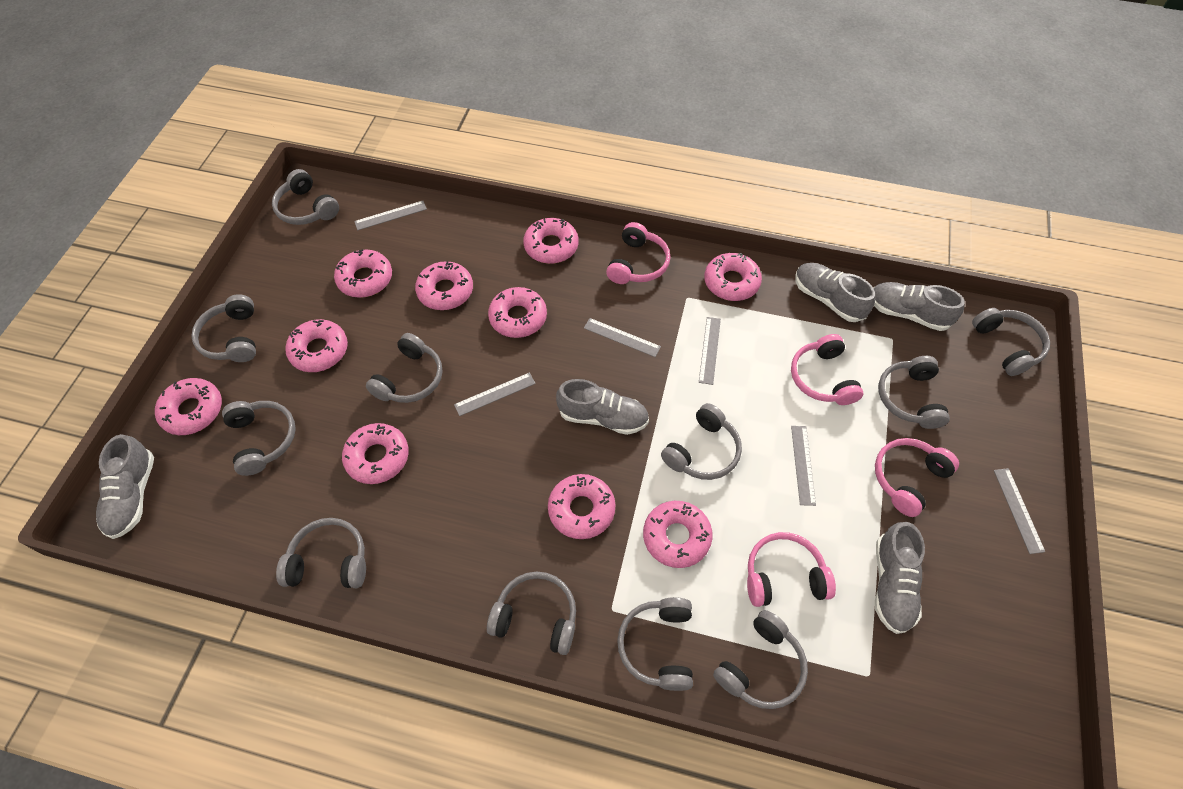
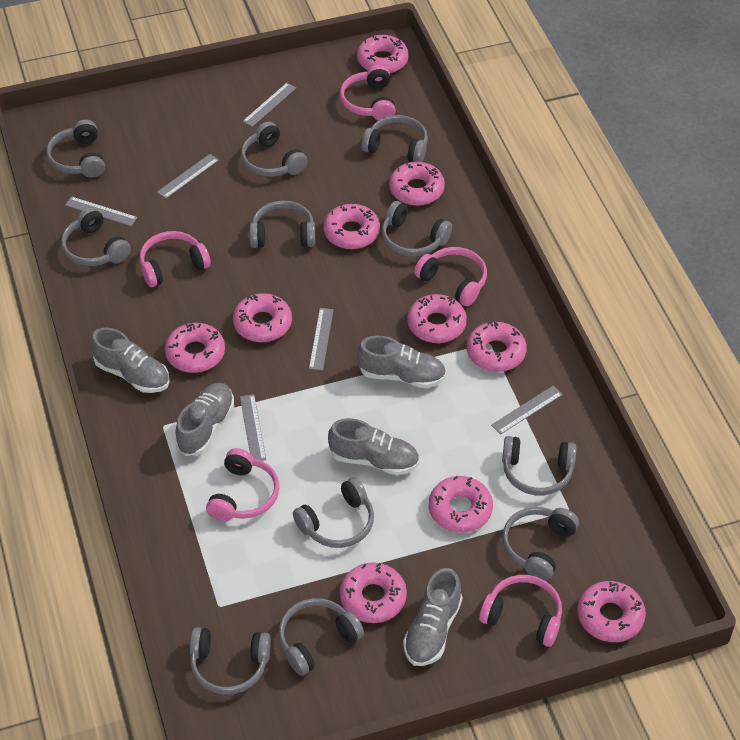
pink headphones: 4 -> 5

